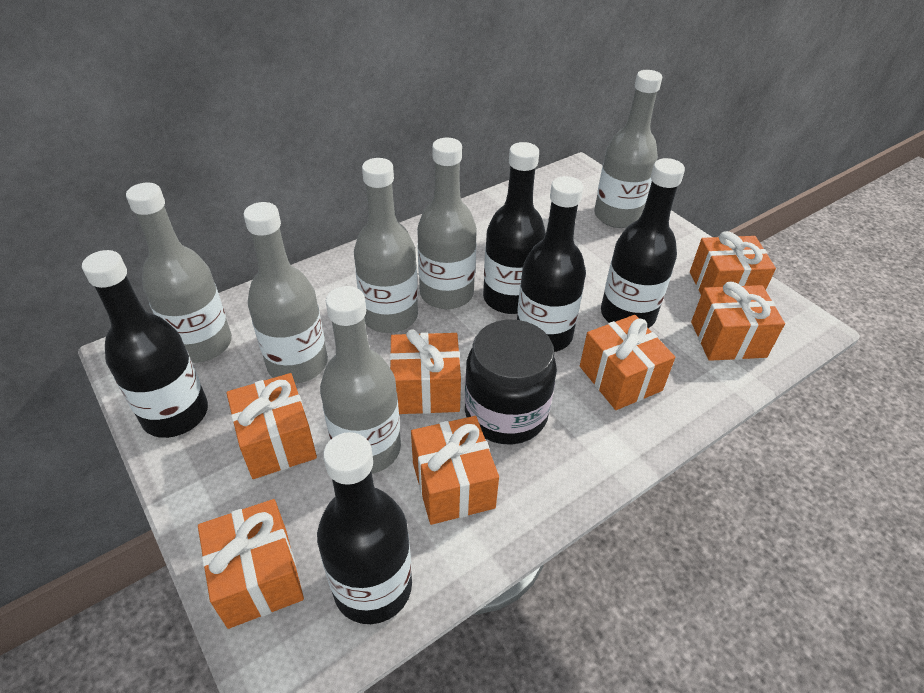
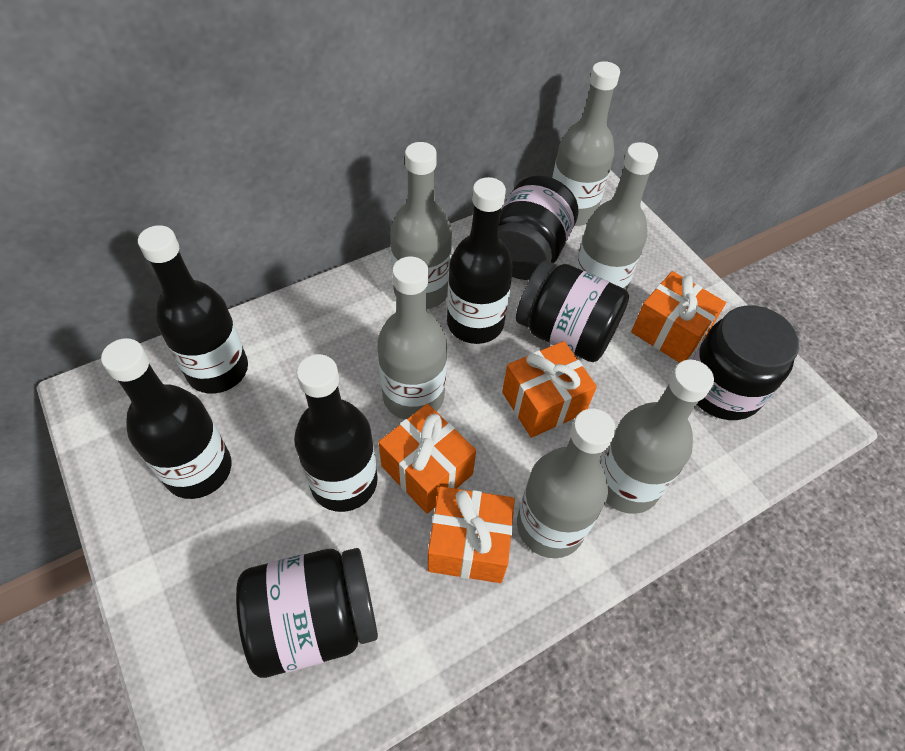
black bottle: 5 -> 4
black jar: 1 -> 4
orange gift: 7 -> 4

